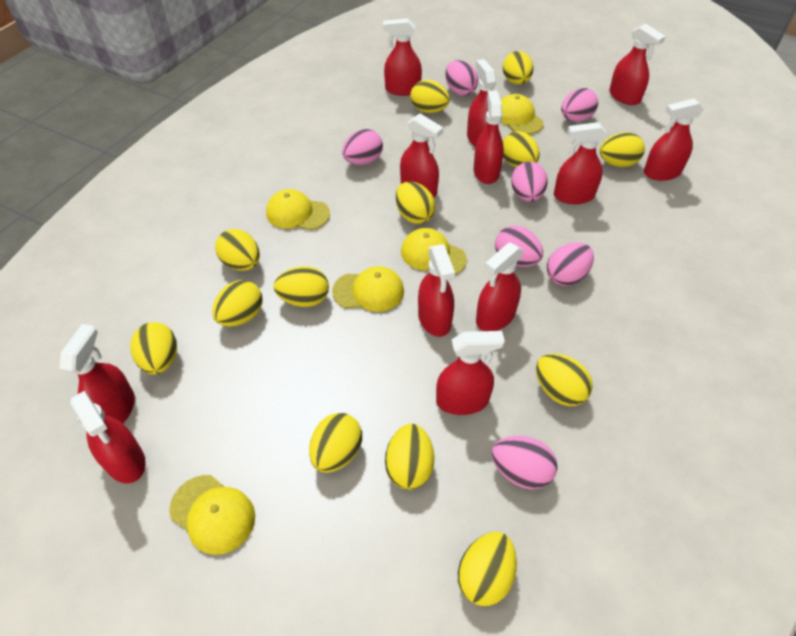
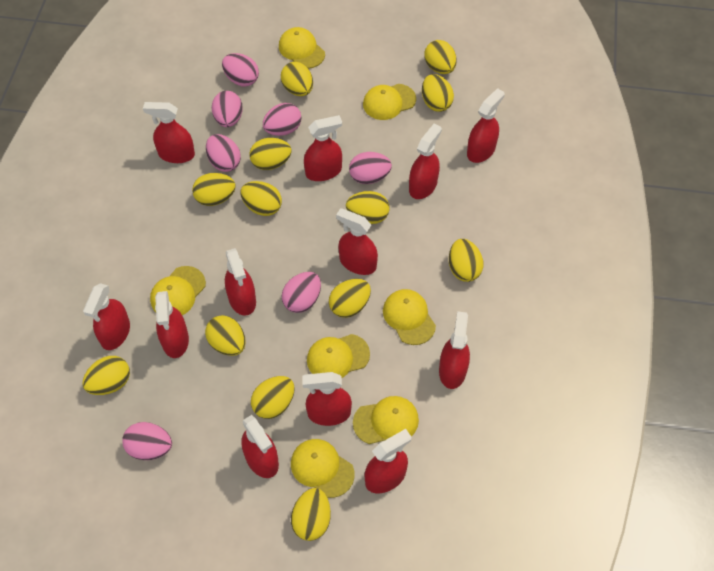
yellow cap: 5 -> 7

